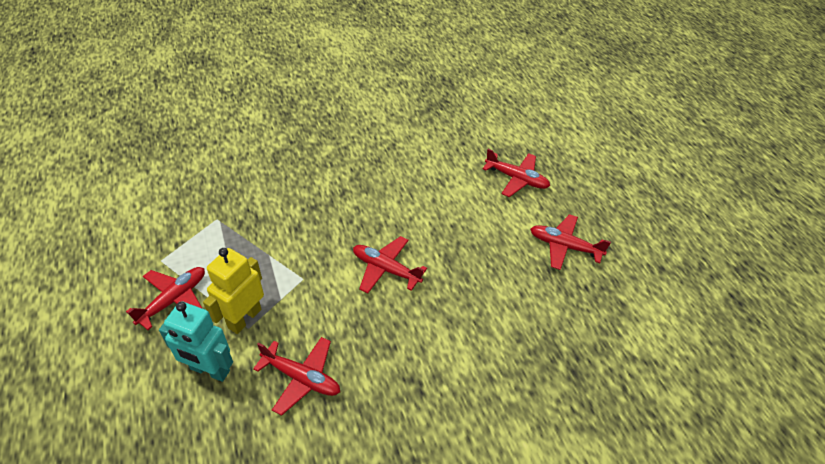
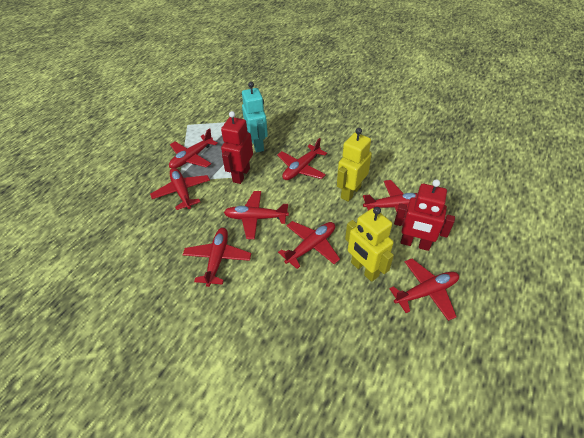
red plane: 5 -> 8
red robot: 0 -> 2
yellow robot: 1 -> 2

